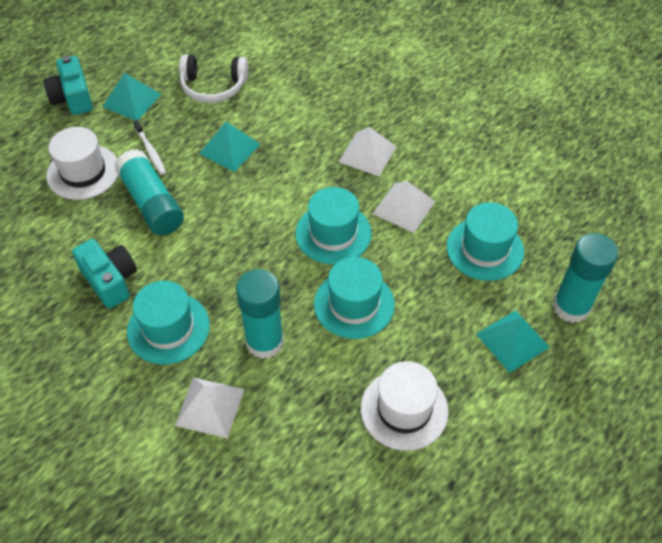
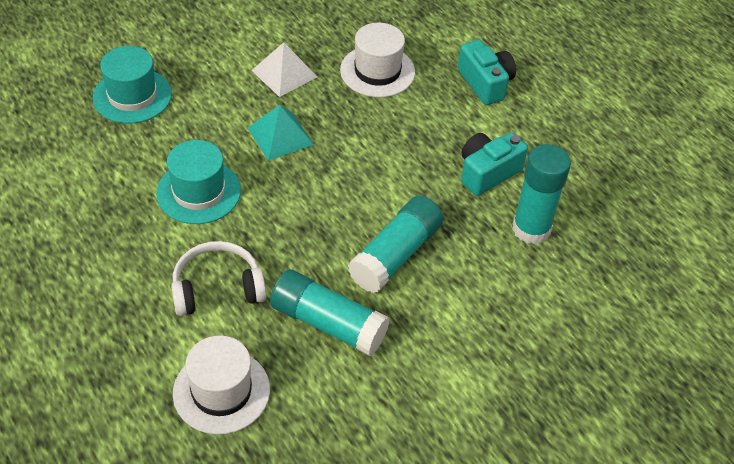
turquoise hat: 4 -> 2
turquoise pyramid: 3 -> 1
white pyramid: 3 -> 1
white toothbrush: 1 -> 0

